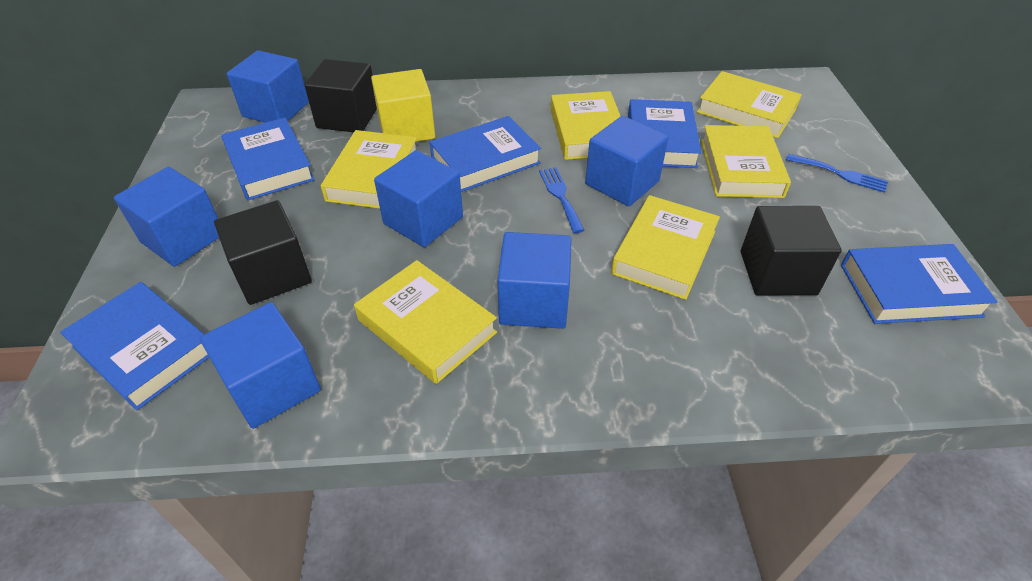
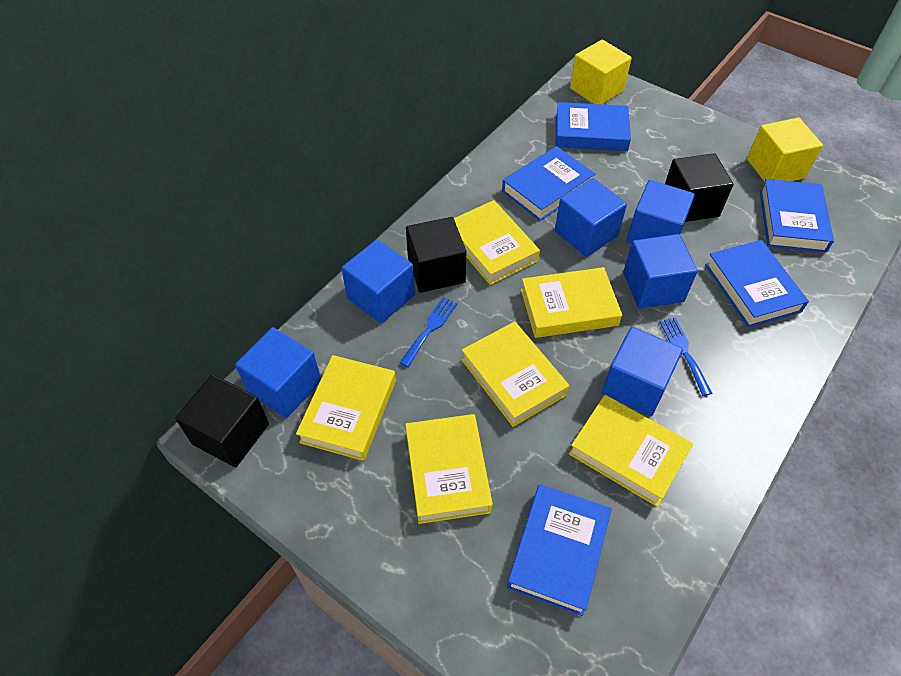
yellow cube: 1 -> 2

